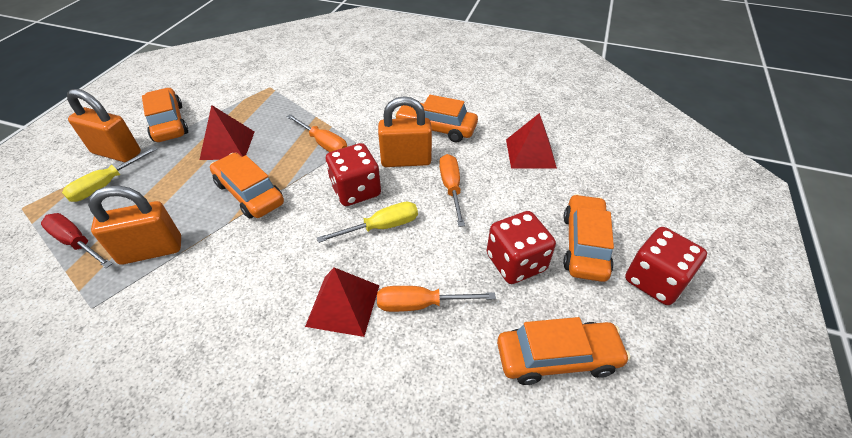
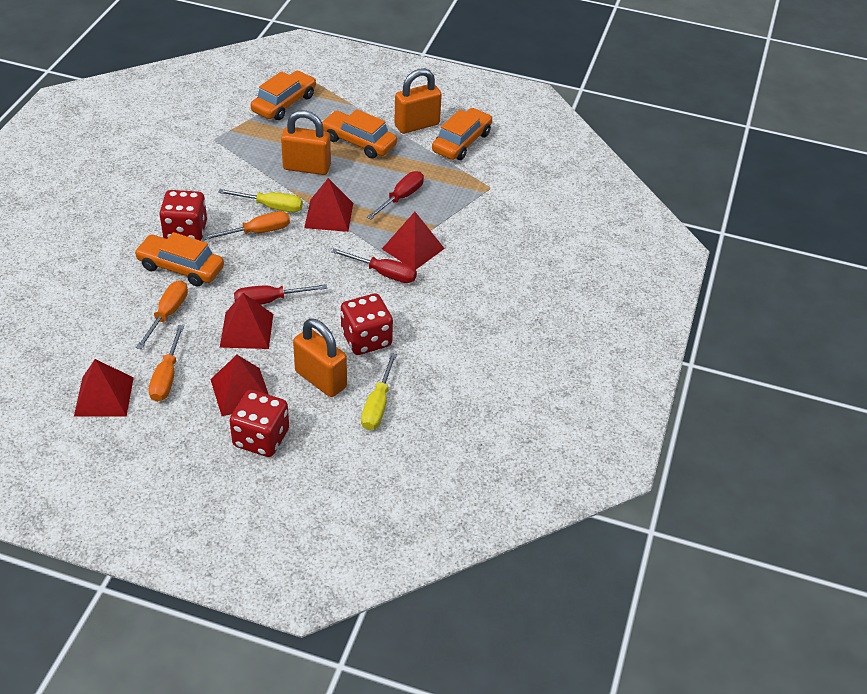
orange car: 5 -> 4
red pyramid: 3 -> 5
red screwdriver: 1 -> 3

